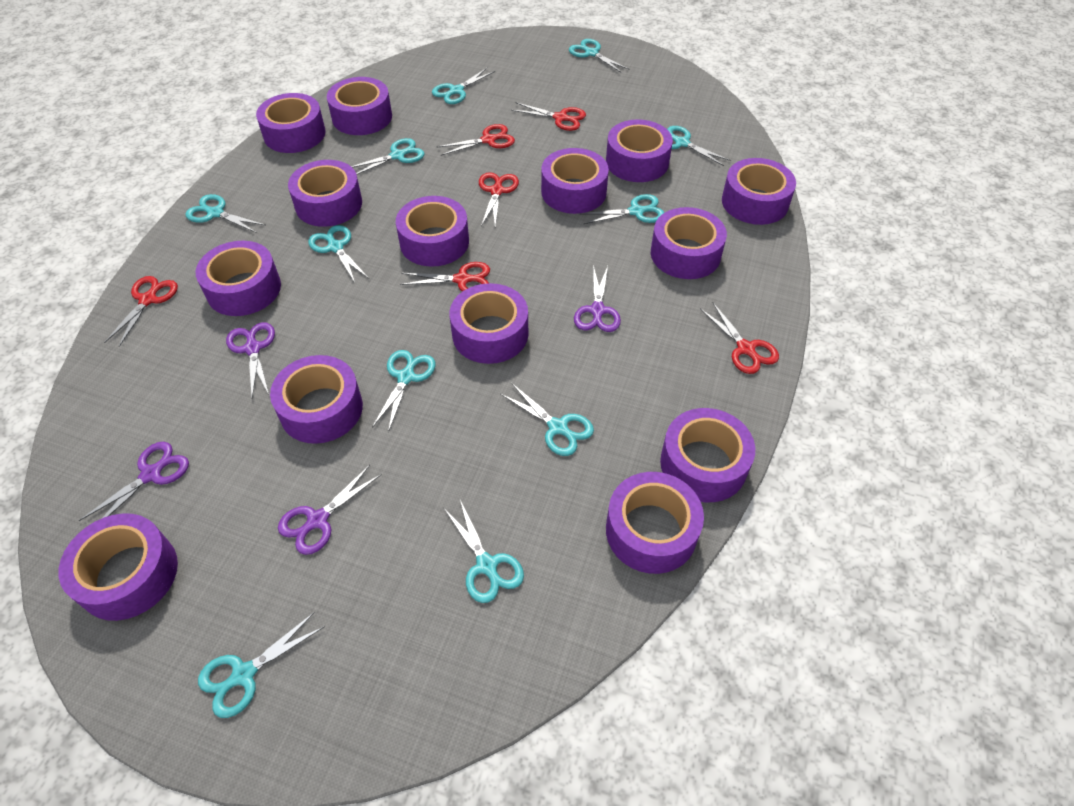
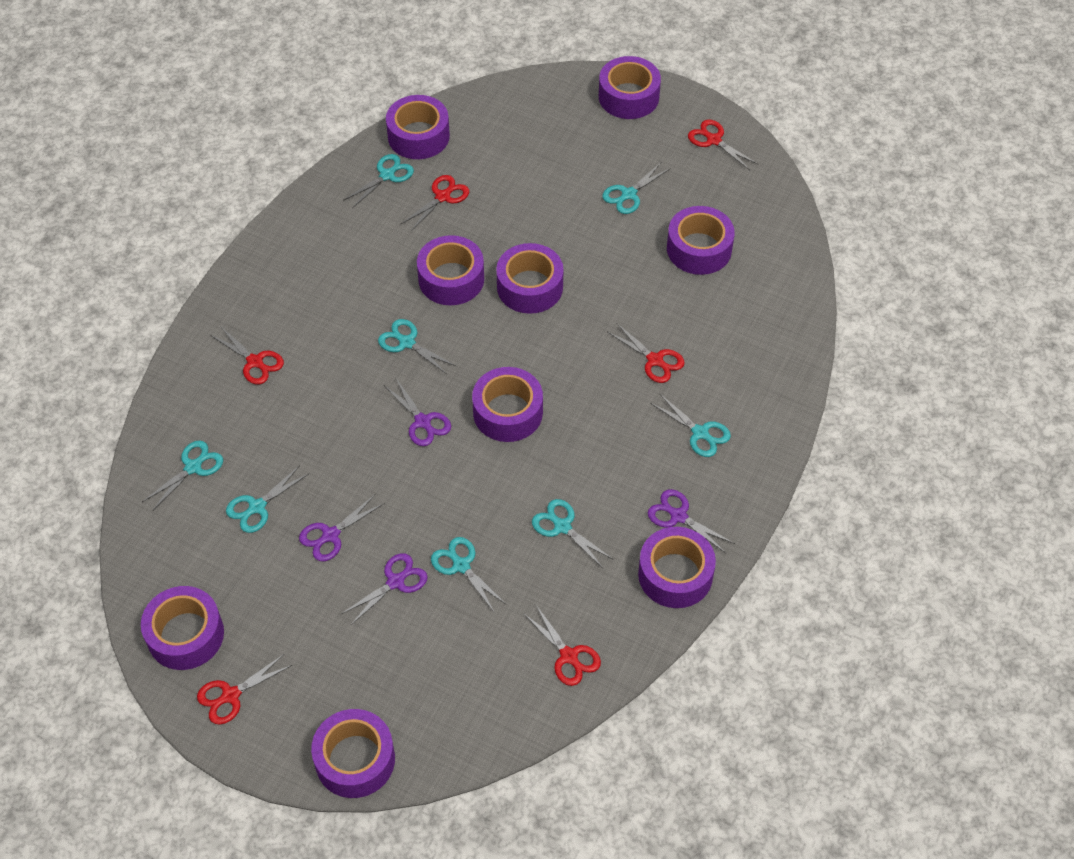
purple tape: 14 -> 9
turquoise scissors: 11 -> 8

